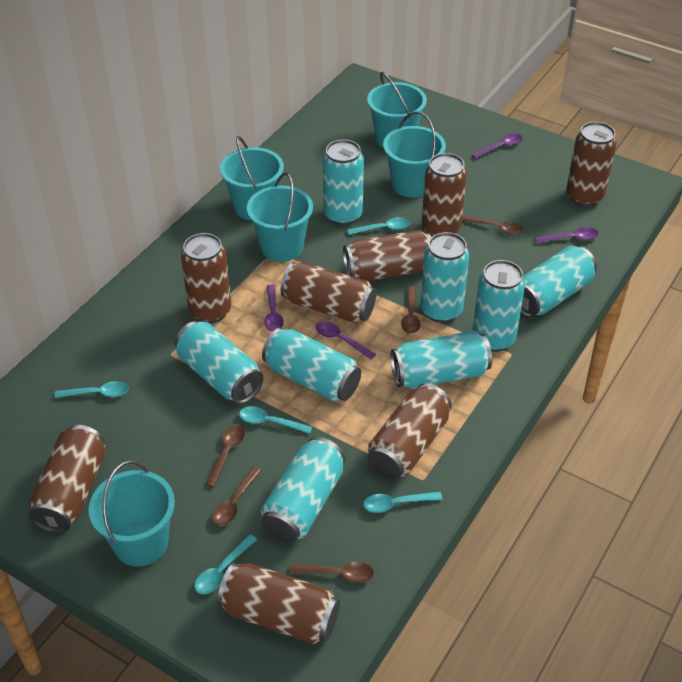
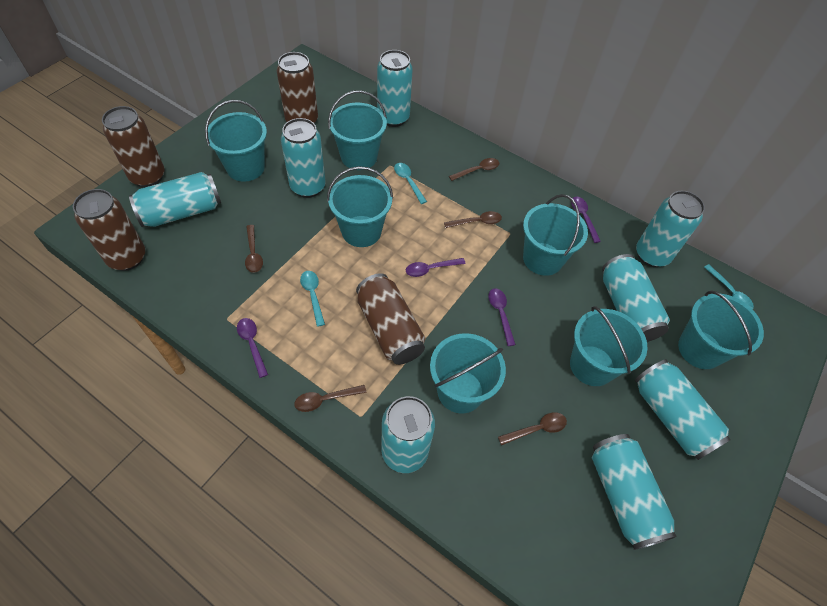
brown can: 8 -> 4
turquoise bucket: 5 -> 7
turquoise spoon: 5 -> 3

